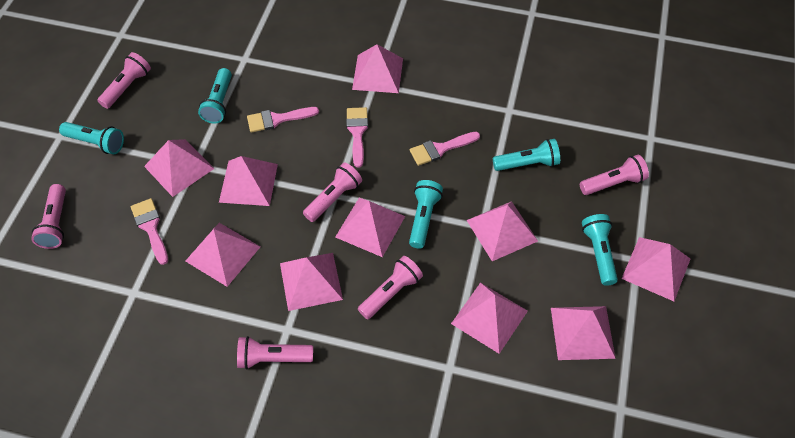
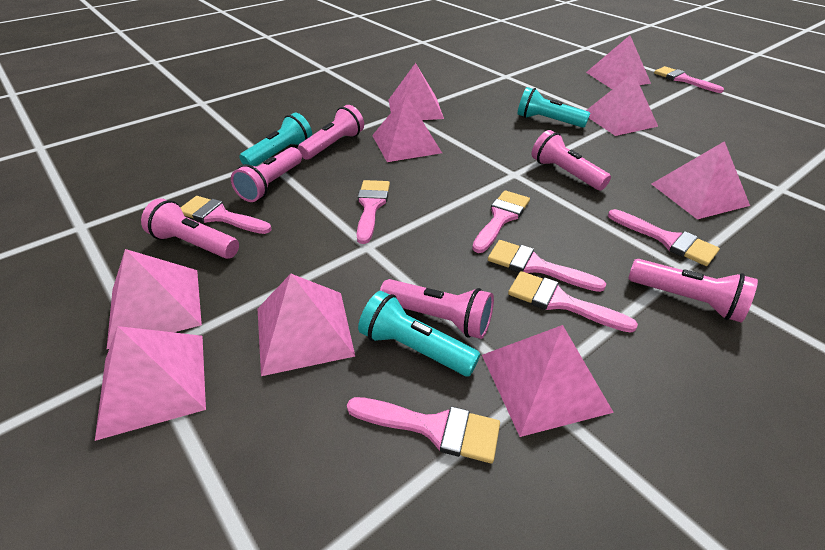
pink brush: 4 -> 8
pink pyramid: 10 -> 9
turquoise flashlight: 5 -> 3

